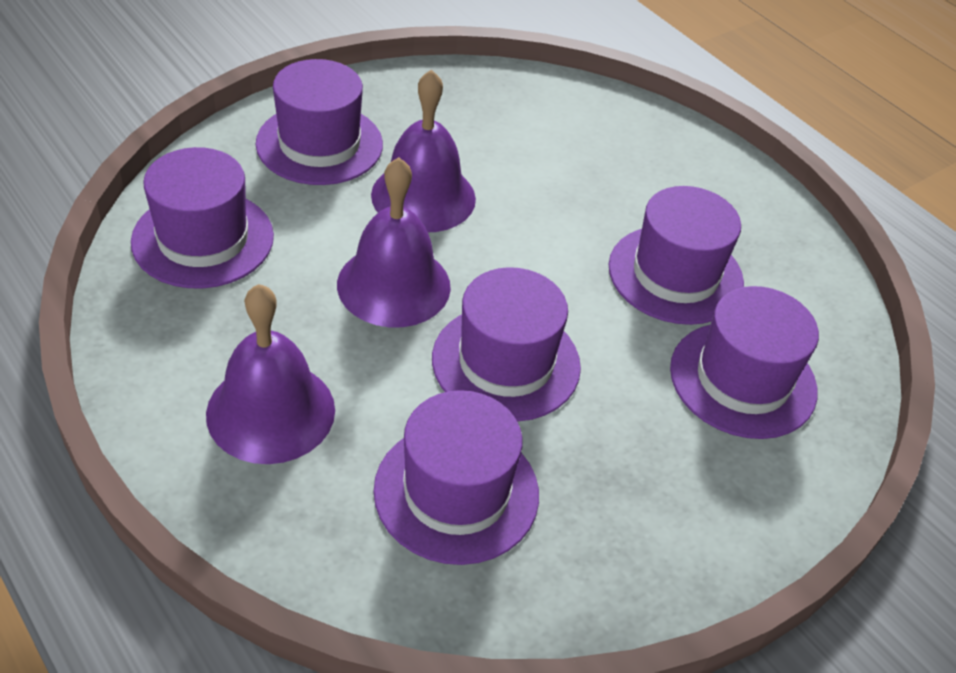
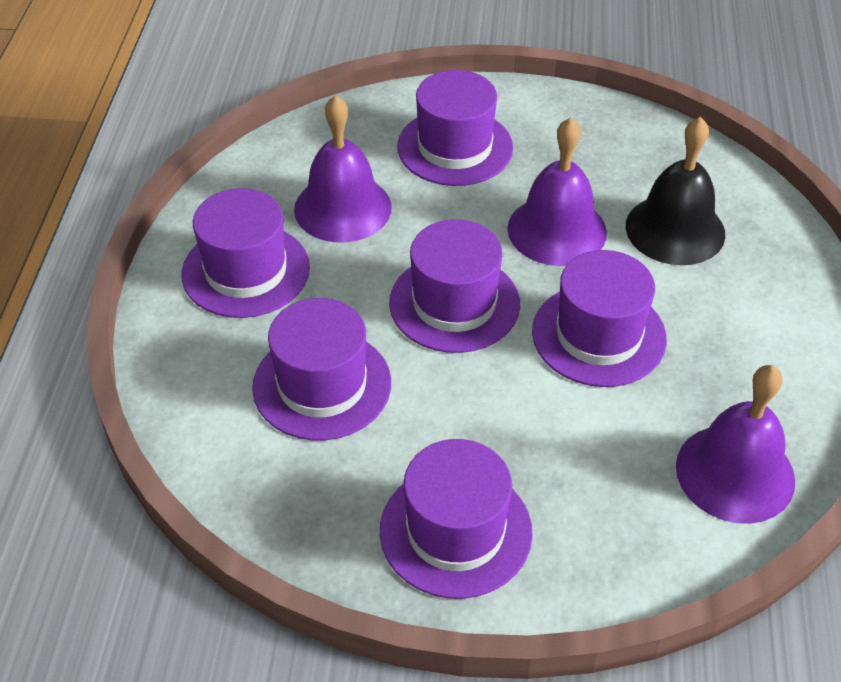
black bell: 0 -> 1

